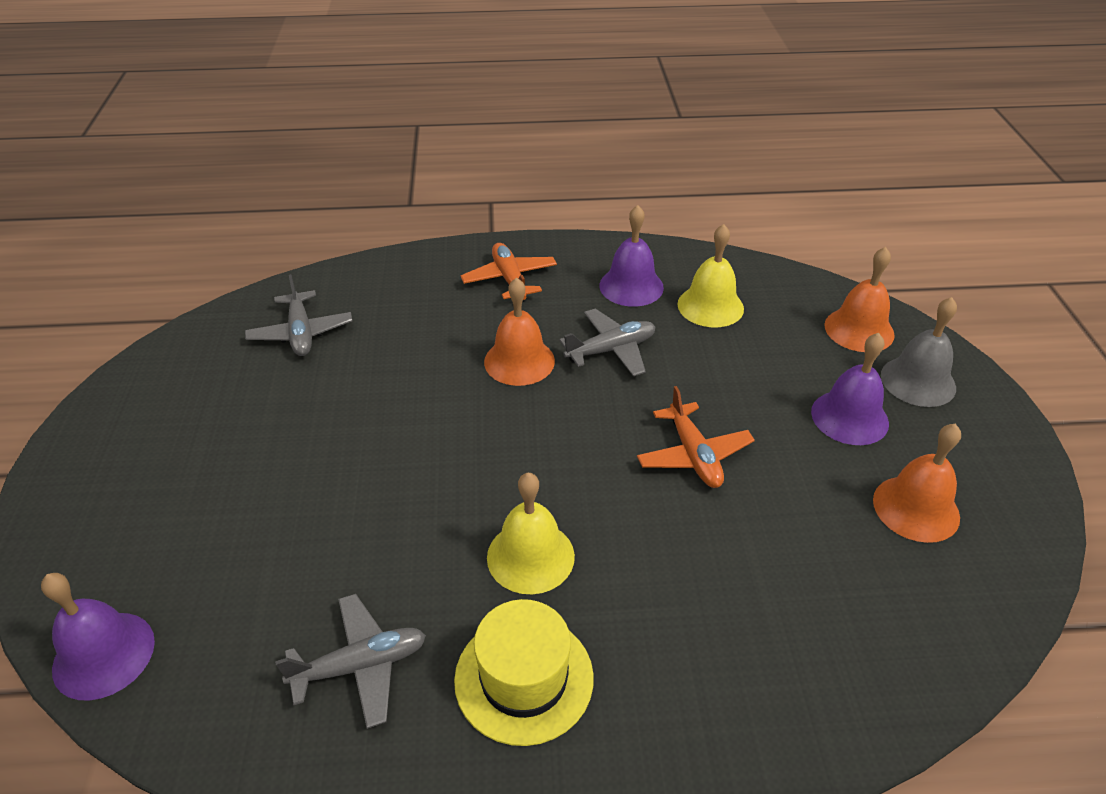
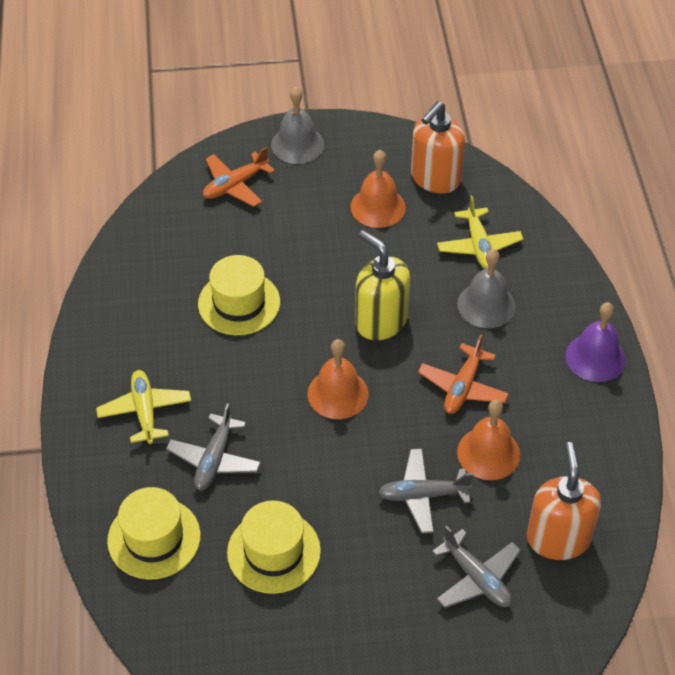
grey bell: 1 -> 2
orange soap dispenser: 0 -> 2
purple bell: 3 -> 1
yellow bell: 2 -> 0
yellow hat: 1 -> 3
yellow plane: 0 -> 2
yellow soap dispenser: 0 -> 1

